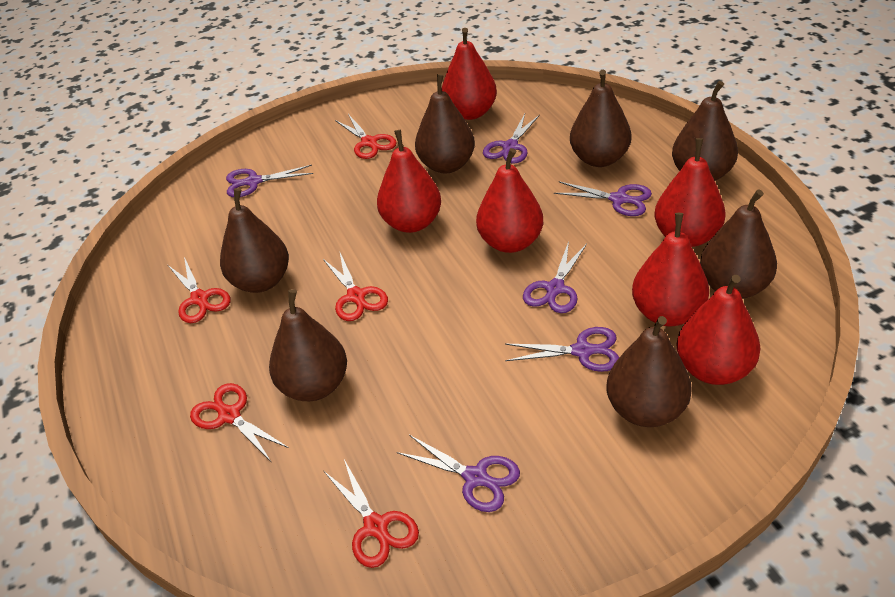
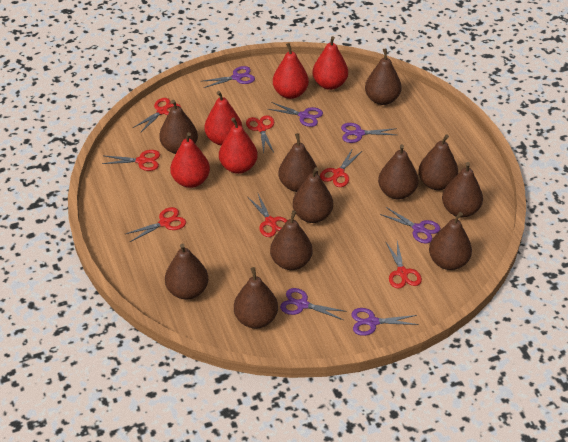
brown pear: 7 -> 11
red pear: 6 -> 5
red scissors: 5 -> 7

